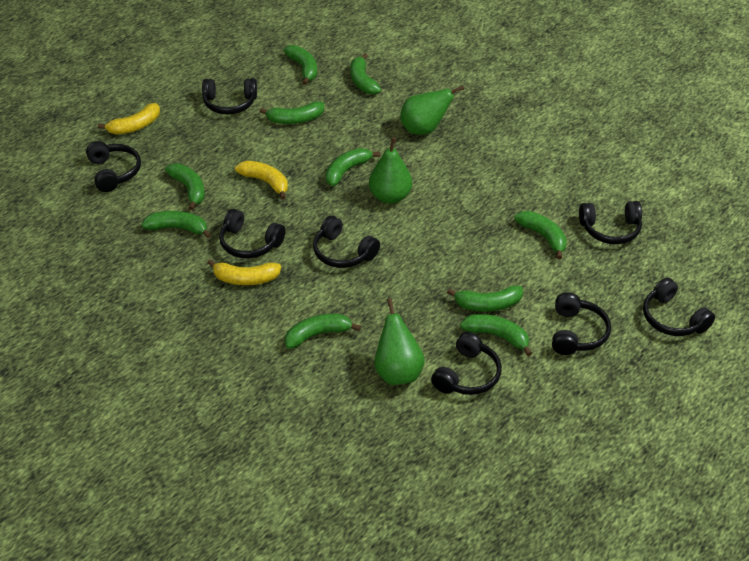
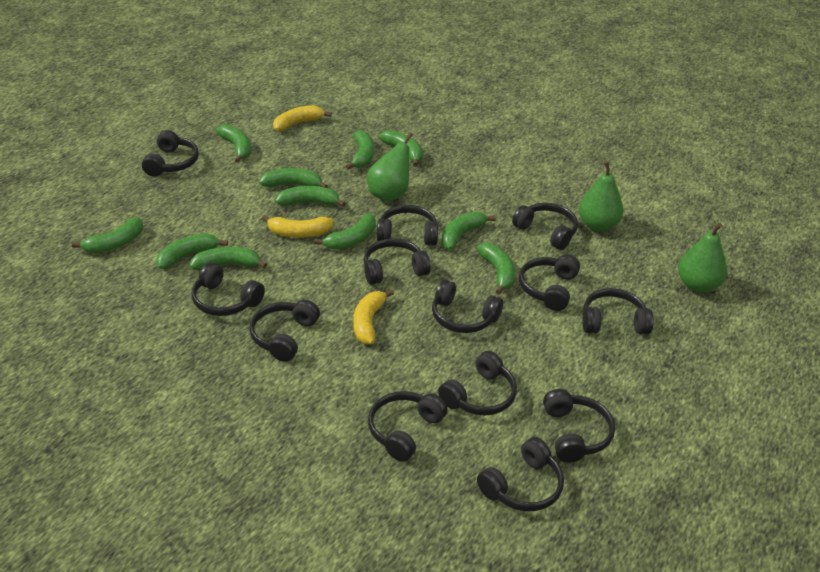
black headphones: 8 -> 13
green banana: 10 -> 11

